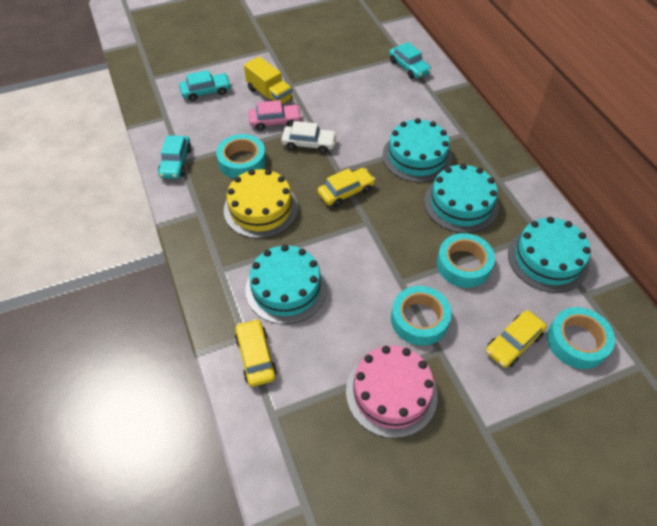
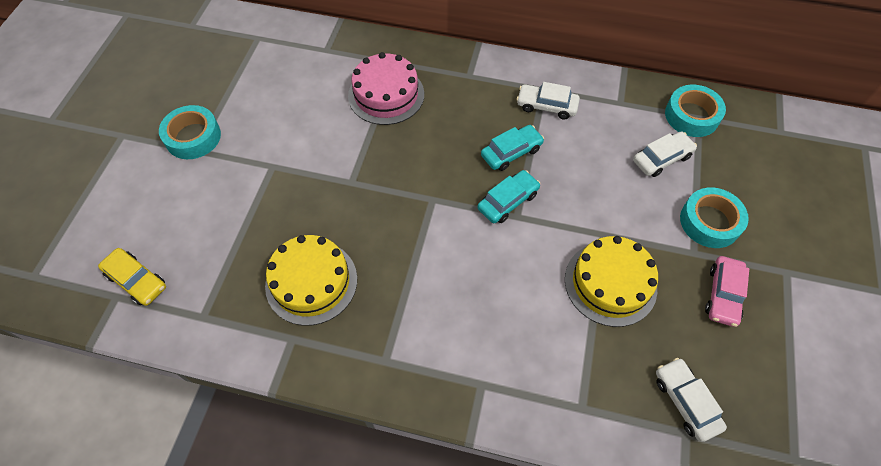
turquoise cake: 4 -> 0
turquoise car: 3 -> 2
turquoise tape: 4 -> 3
white car: 1 -> 3
yellow cake: 1 -> 2
yellow car: 3 -> 1
yellow truck: 1 -> 0

